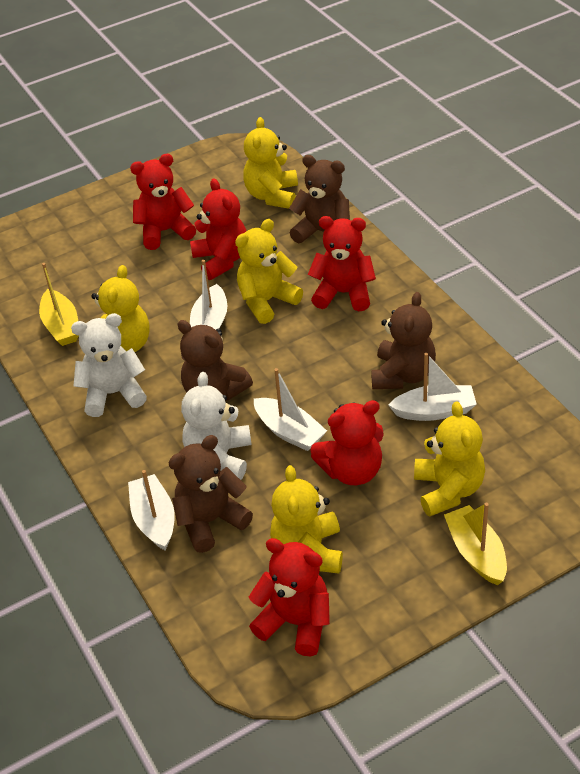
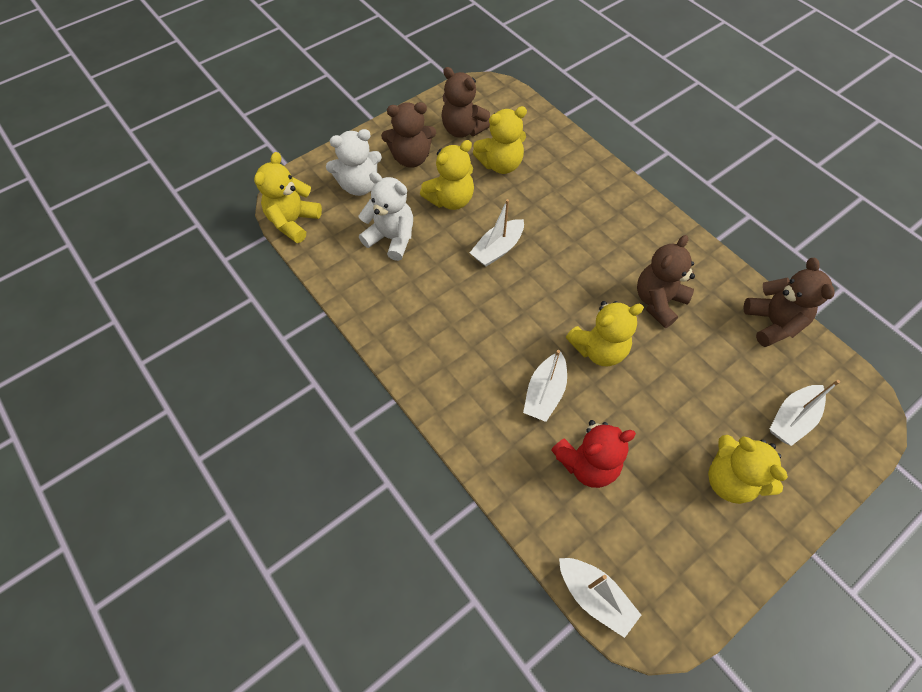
red teddy bear: 5 -> 1
yellow boat: 2 -> 0

